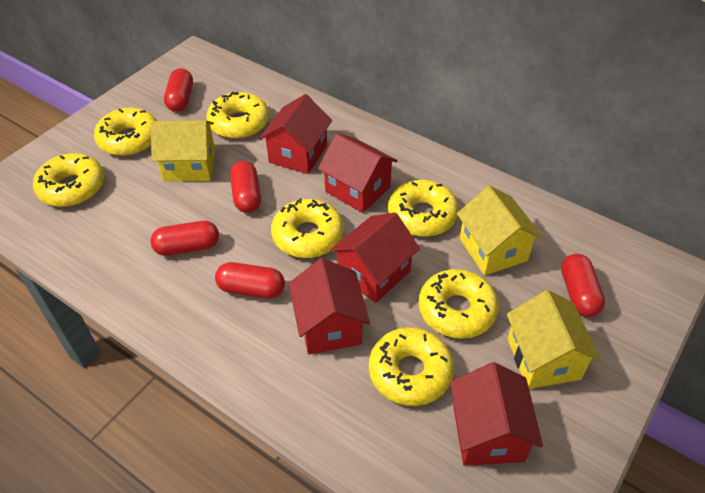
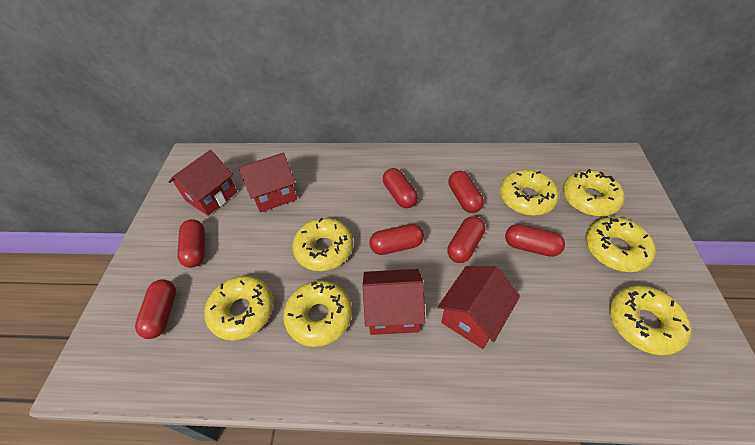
red capsule: 5 -> 7
red house: 5 -> 4
yellow house: 3 -> 0

